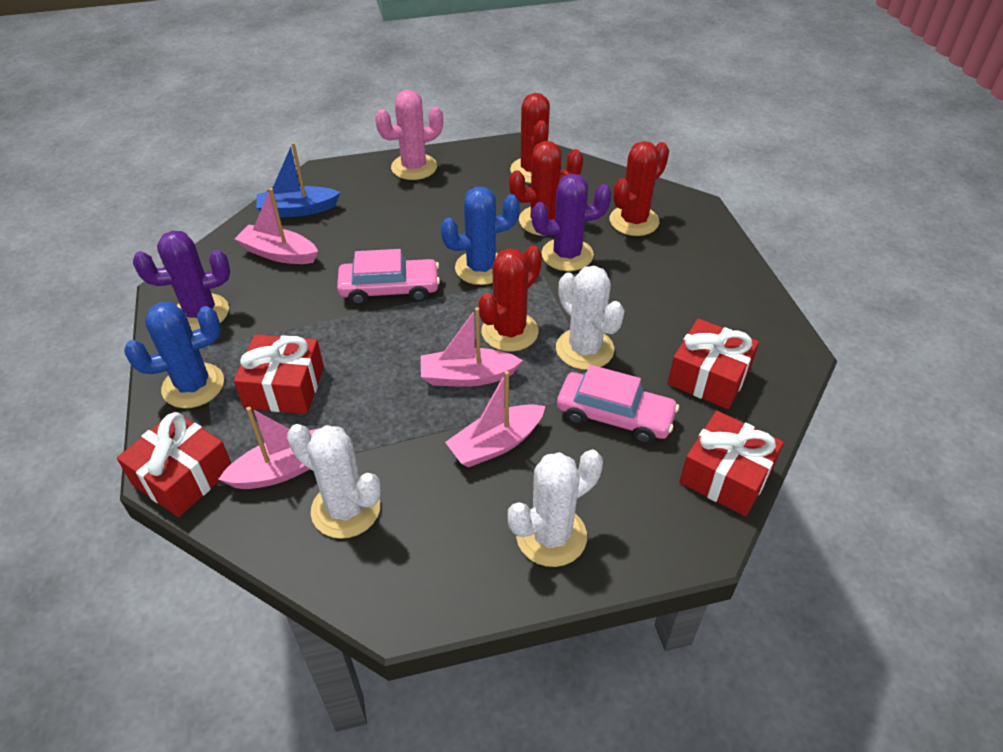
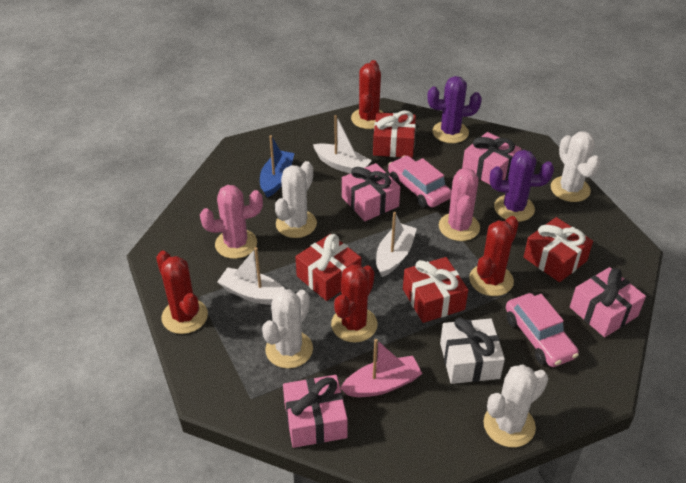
blue cactus: 2 -> 0
pink boat: 4 -> 1
pink cactus: 1 -> 2
pink gift: 0 -> 4
white boat: 0 -> 3
white cactus: 3 -> 4
white gift: 0 -> 1

